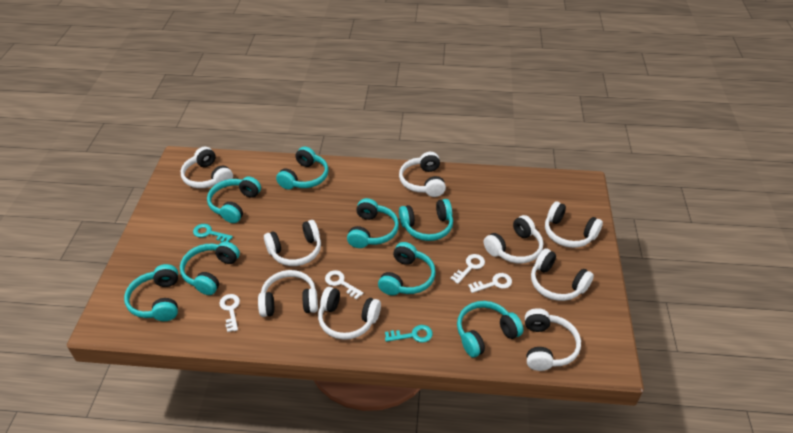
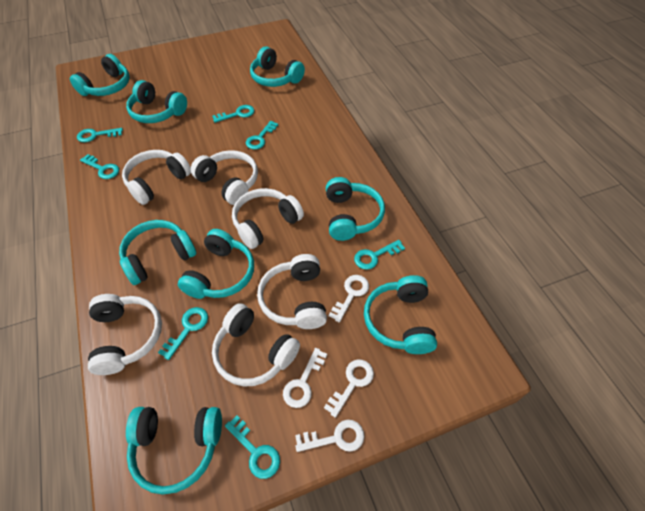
turquoise key: 2 -> 7
white headphones: 9 -> 6

